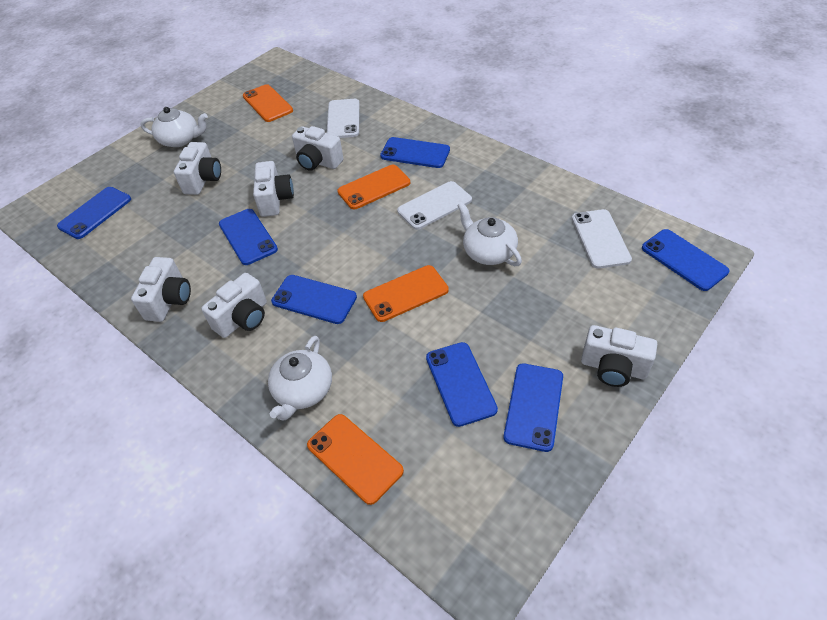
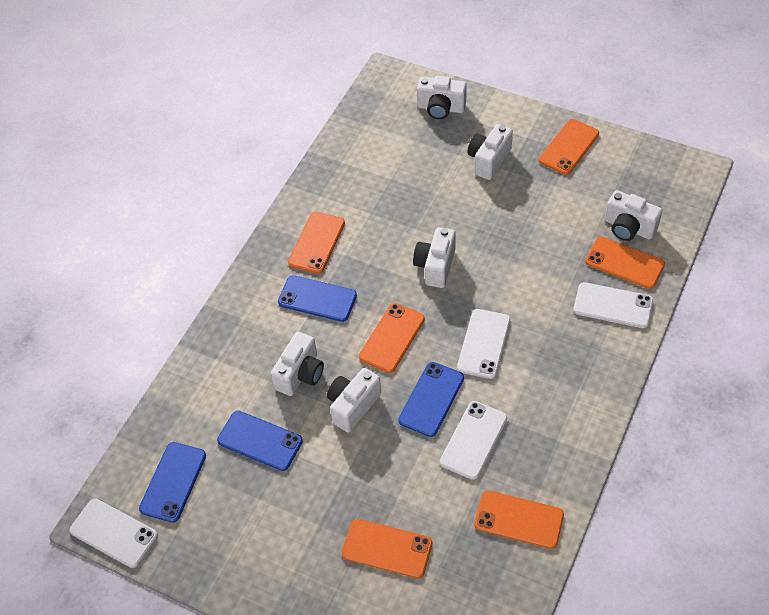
blue phone: 7 -> 4
orange phone: 4 -> 6
white phone: 3 -> 4
white teapot: 3 -> 0

